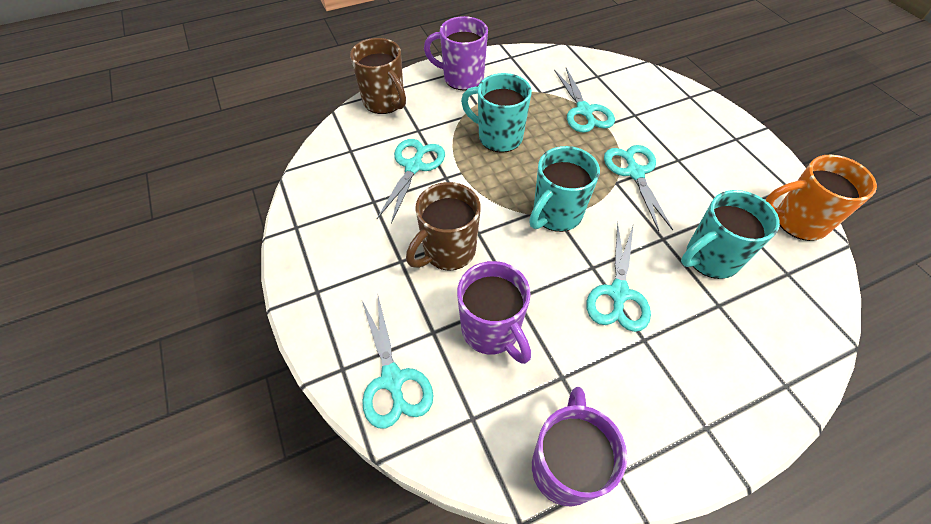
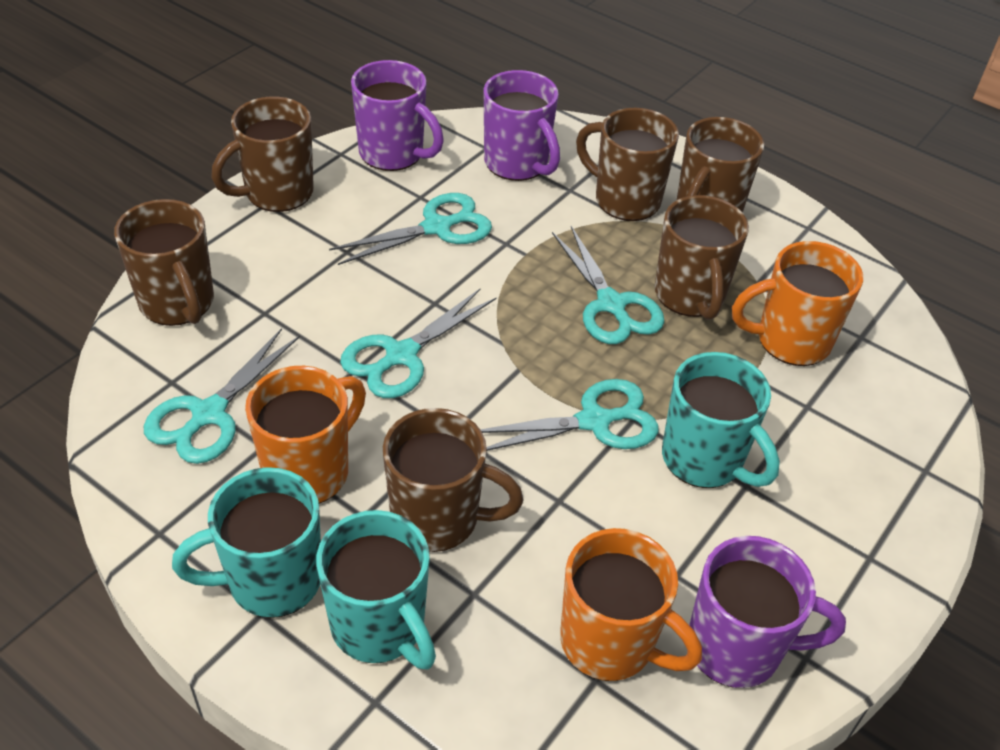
brown mug: 2 -> 6
orange mug: 1 -> 3

